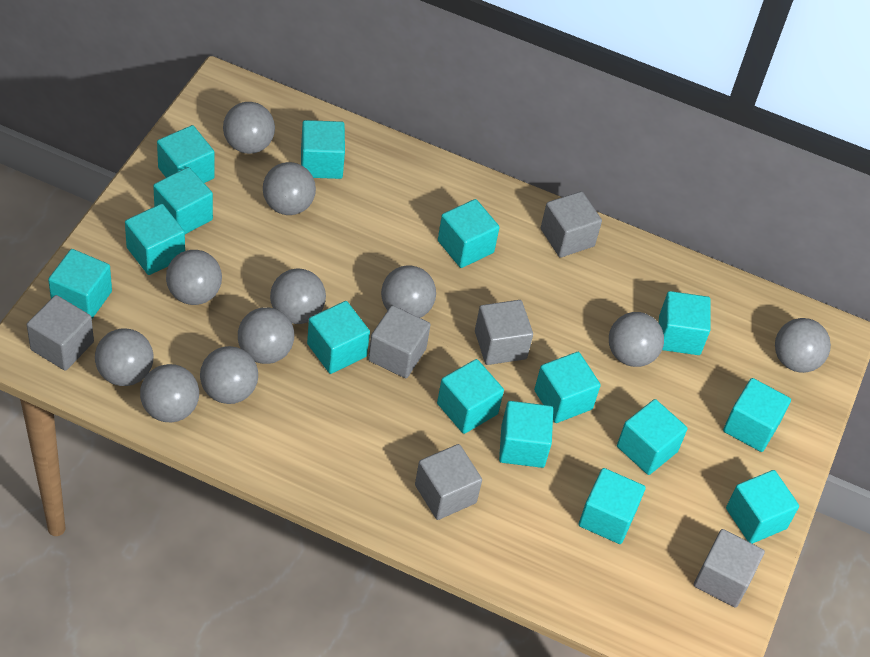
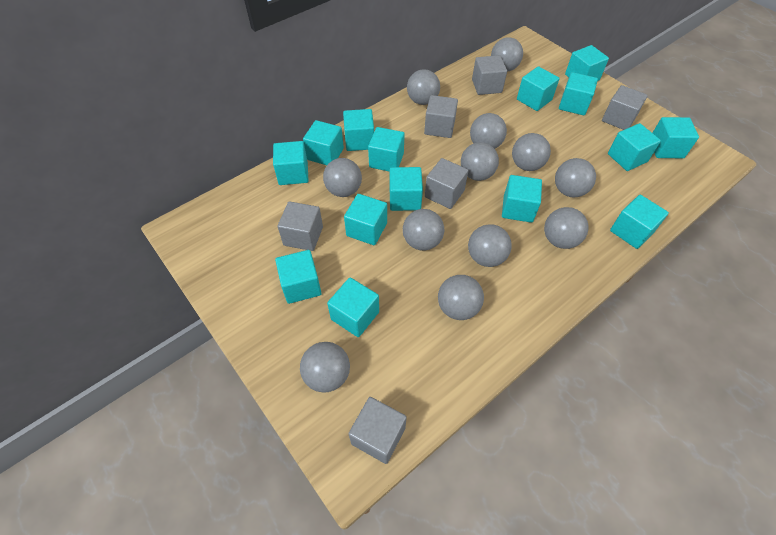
grey ball: 11 -> 12

